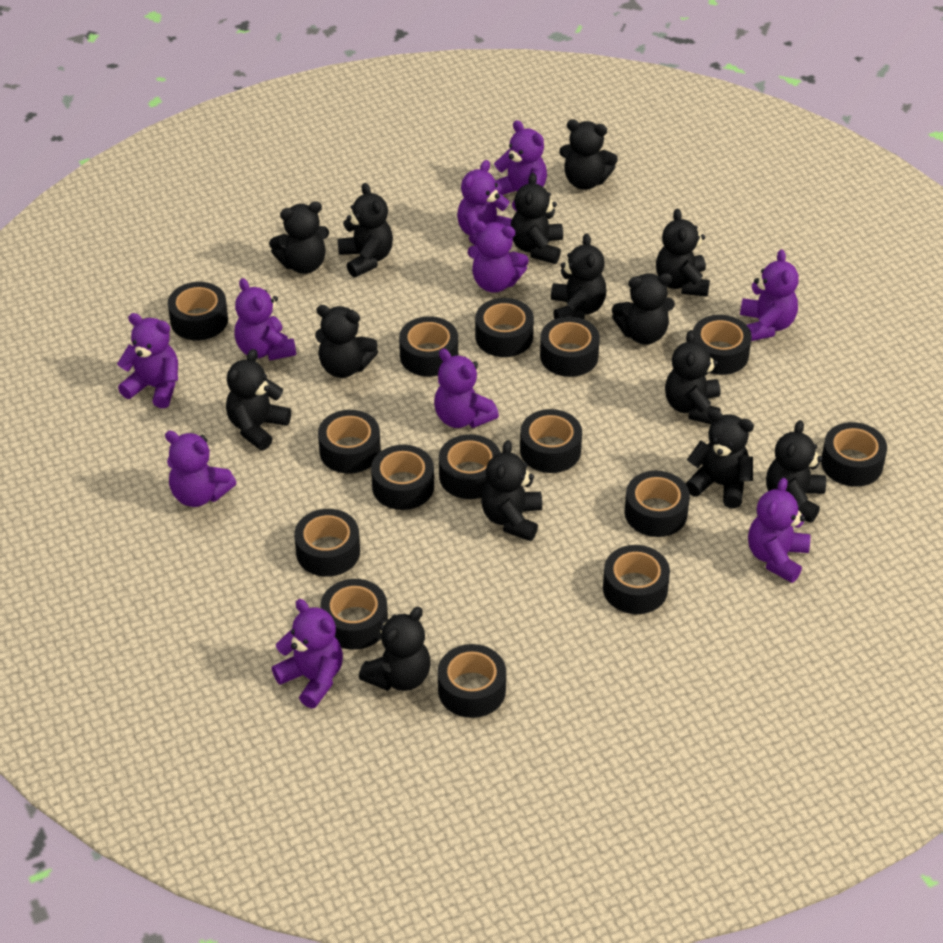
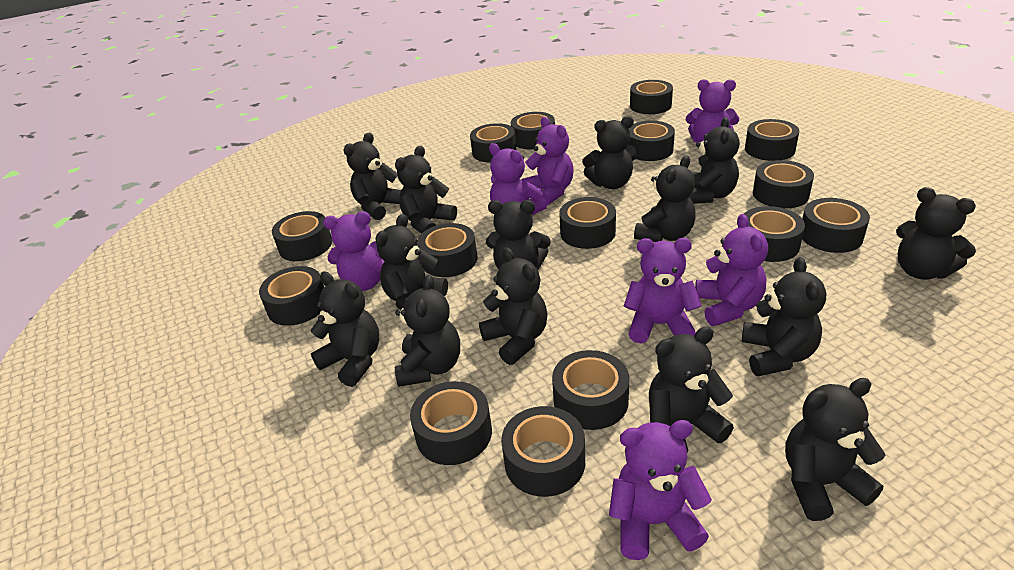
purple teddy bear: 10 -> 7

